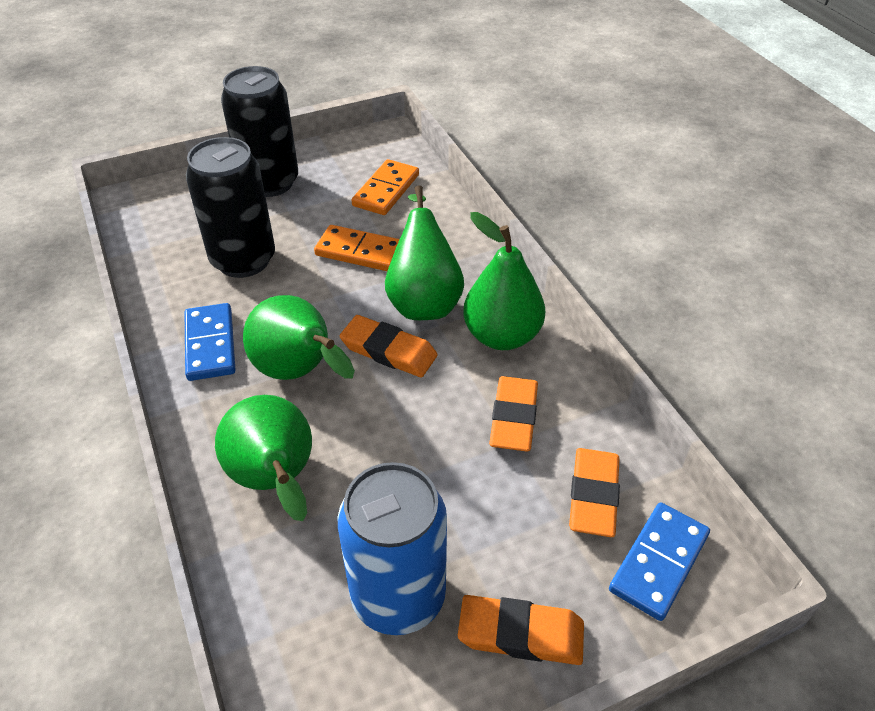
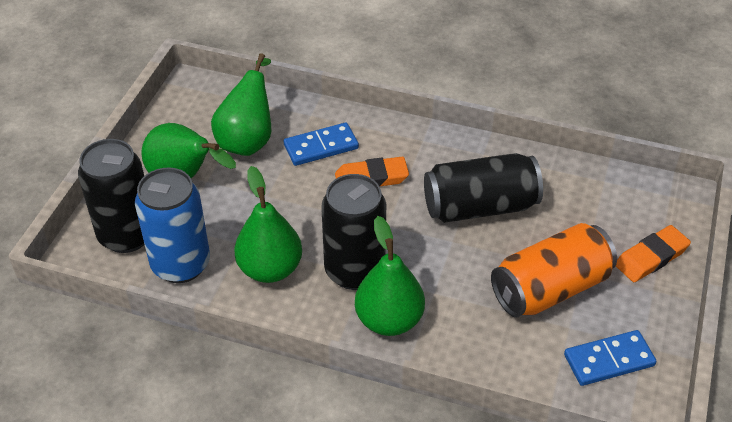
black can: 2 -> 3
orange can: 0 -> 1
orange domino: 2 -> 0
orange eraser: 4 -> 2

